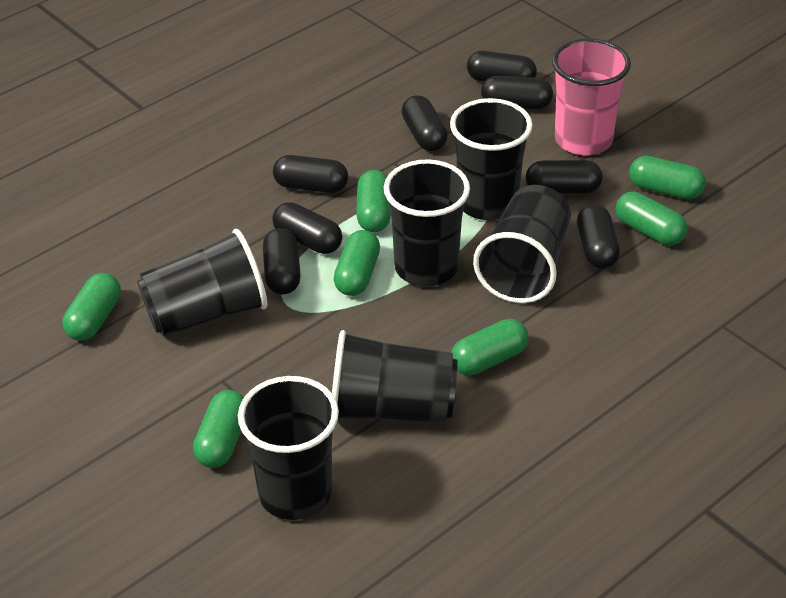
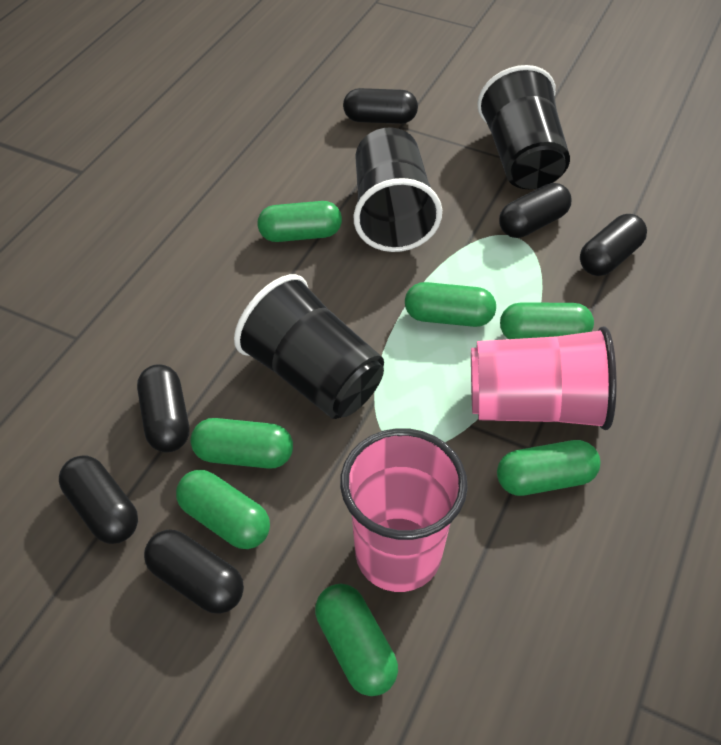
black capsule: 8 -> 6
black cup: 6 -> 3
pink cup: 1 -> 2

